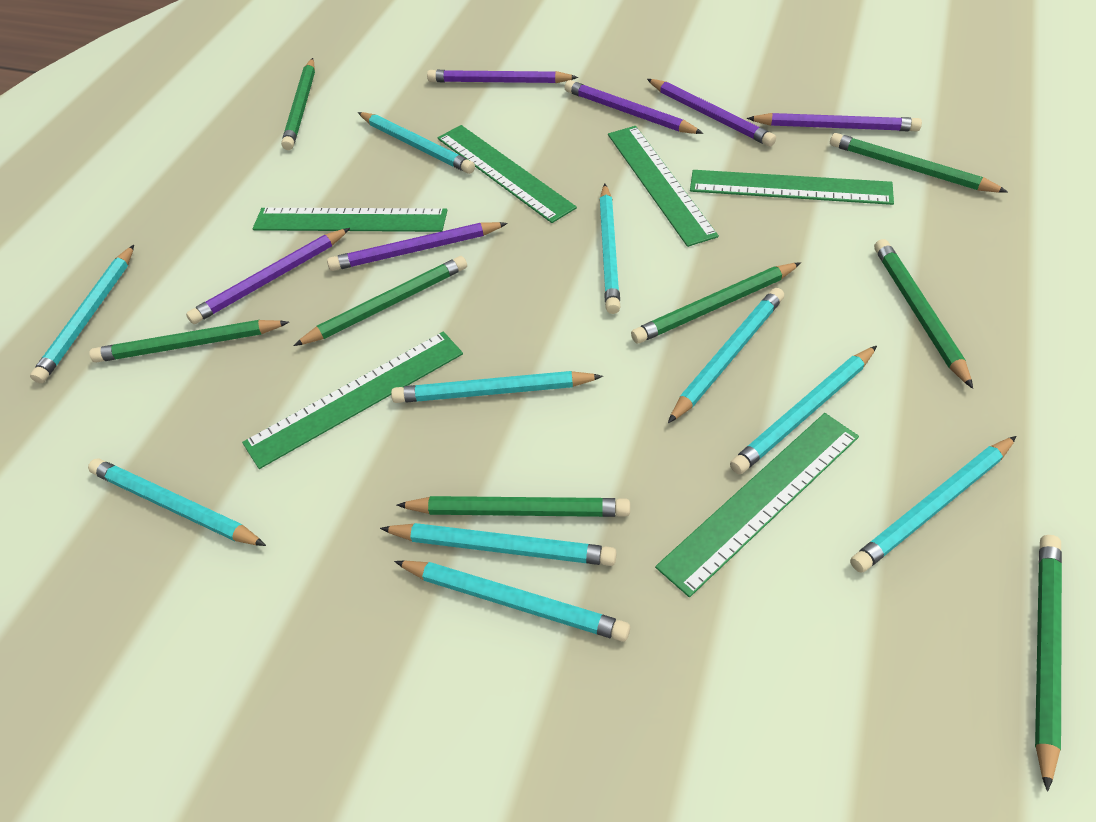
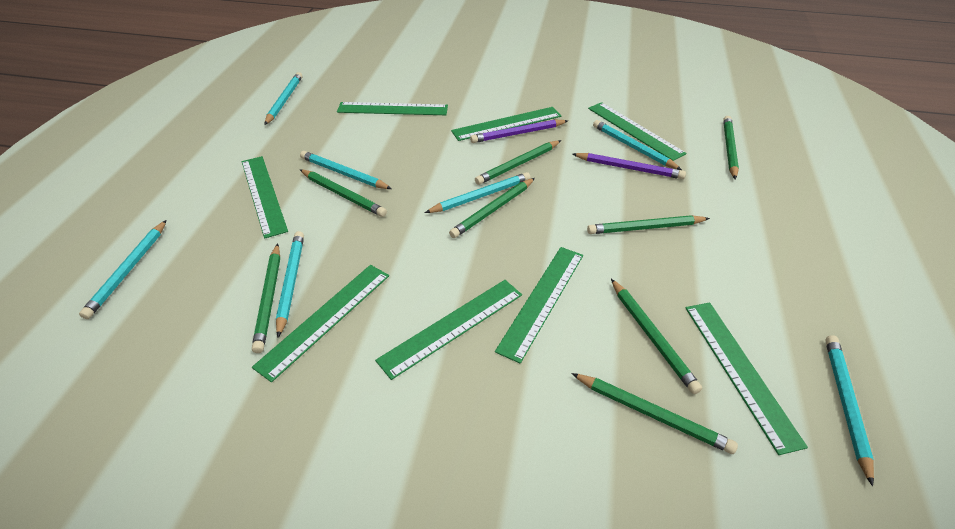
green ruler: 6 -> 8
purple pencil: 6 -> 2
turquoise pencil: 10 -> 7

